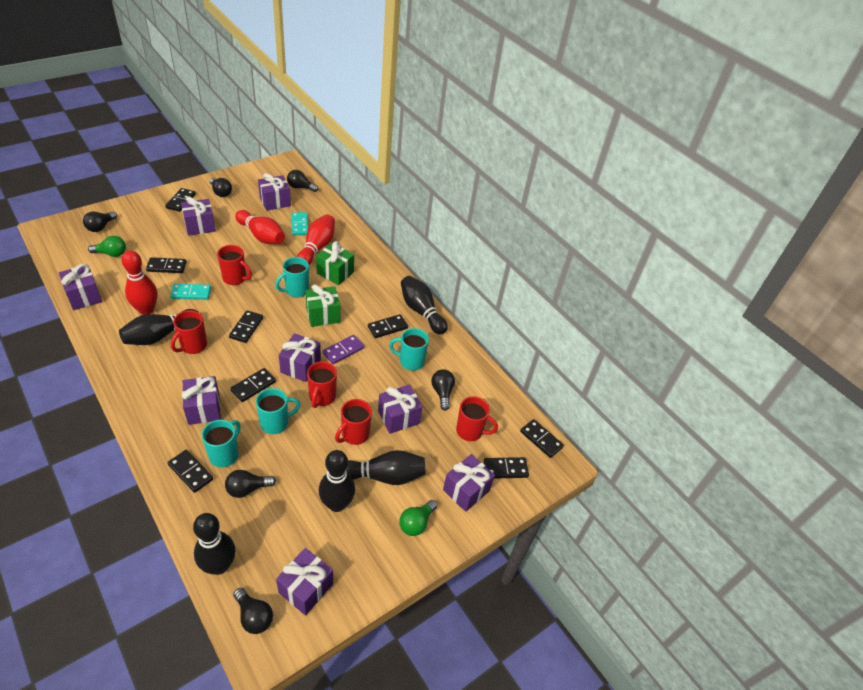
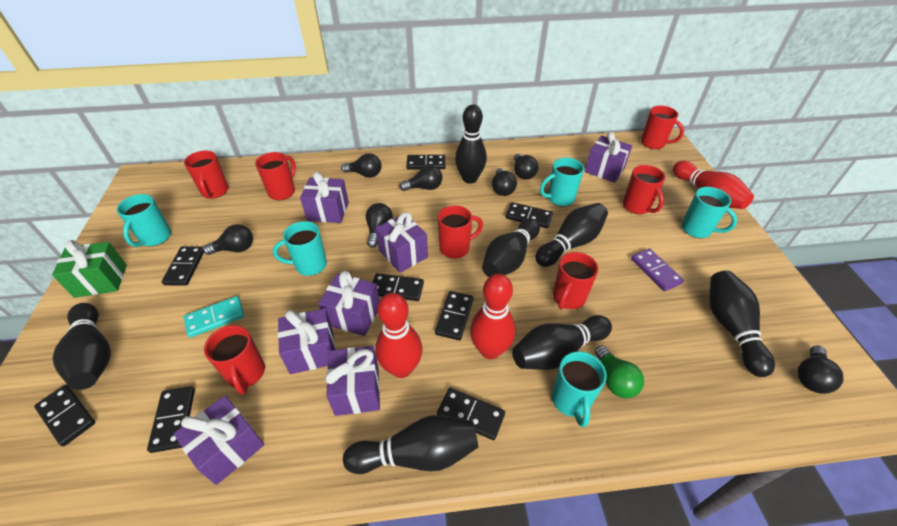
black bowling pin: 5 -> 7
black light bulb: 6 -> 7
green gift: 2 -> 1
green light bulb: 2 -> 1
purple gift: 8 -> 7
red mug: 5 -> 7
turquoise domino: 2 -> 1
turquoise mug: 4 -> 5

